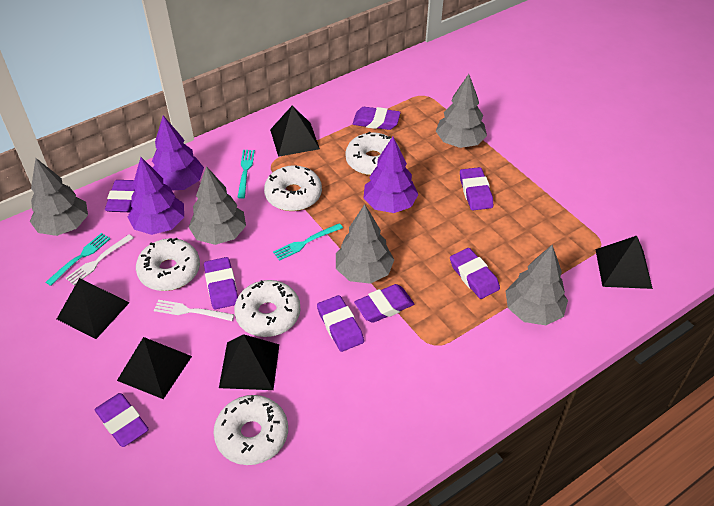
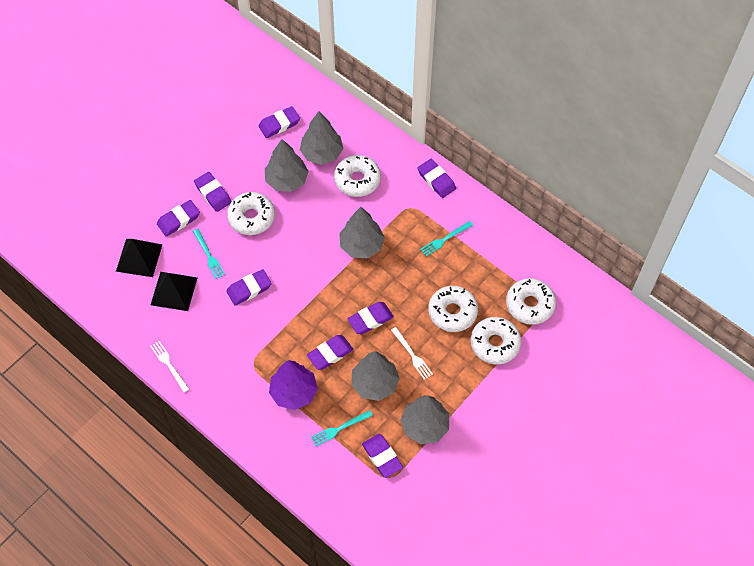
black pyramid: 5 -> 2
purple tree: 3 -> 1

